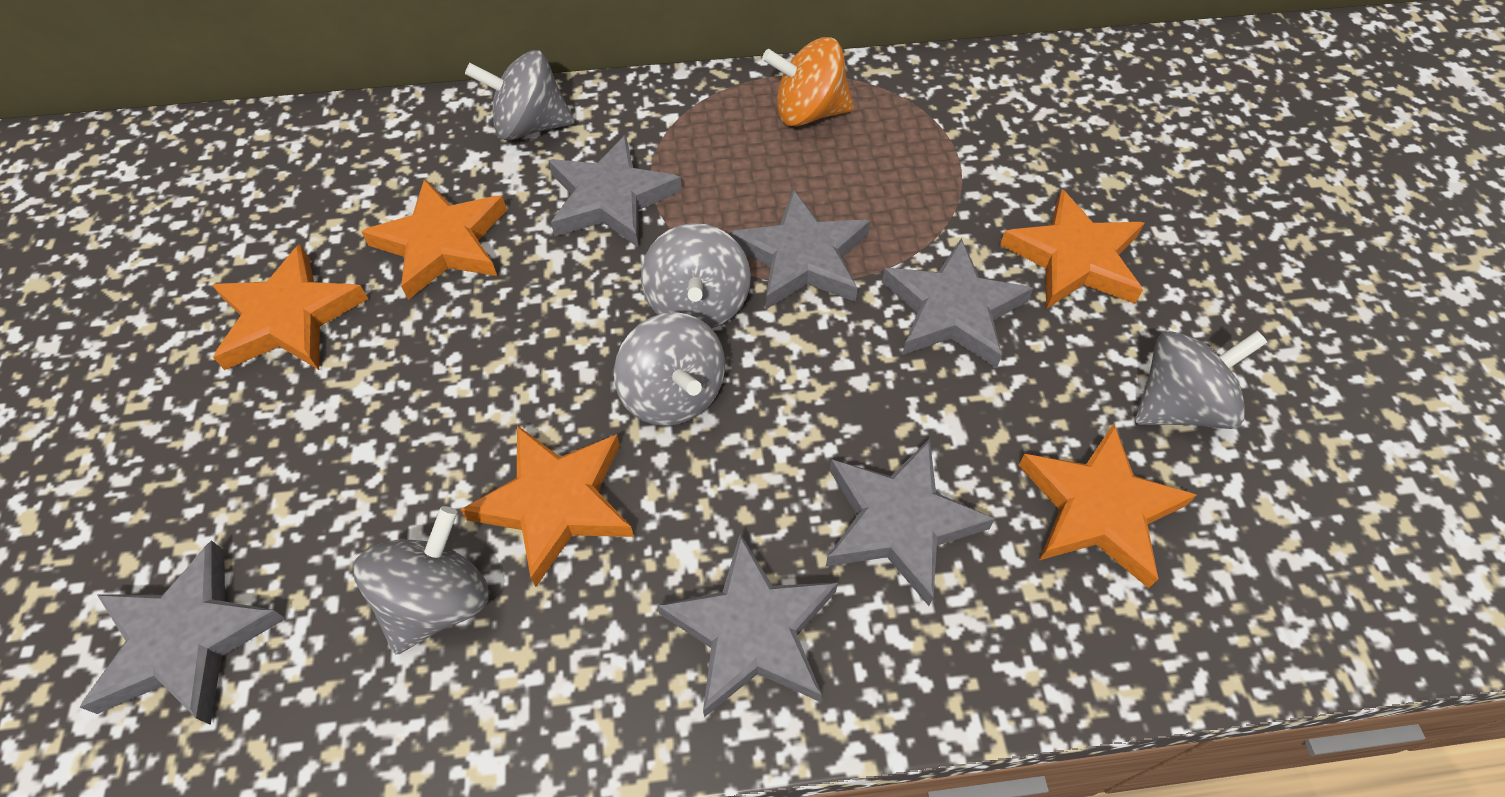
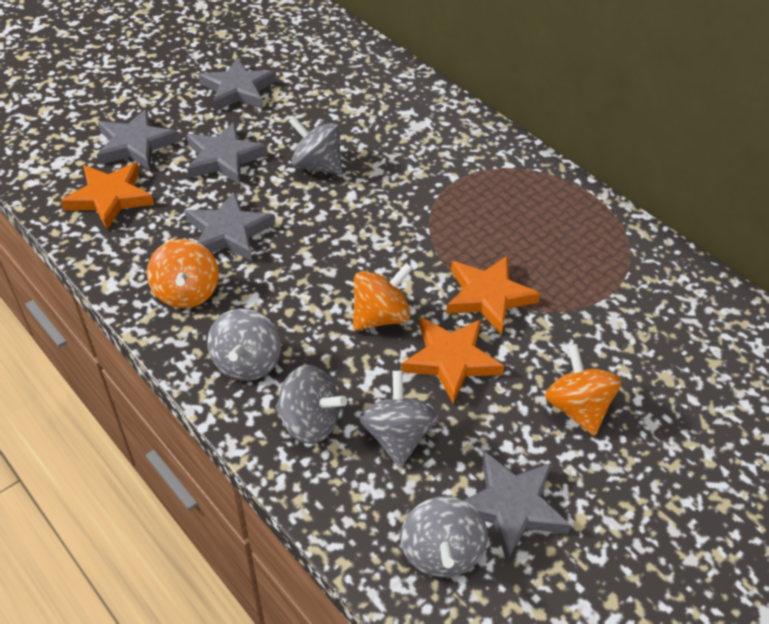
grey star: 6 -> 5
orange spinning top: 1 -> 3
orange star: 5 -> 3

